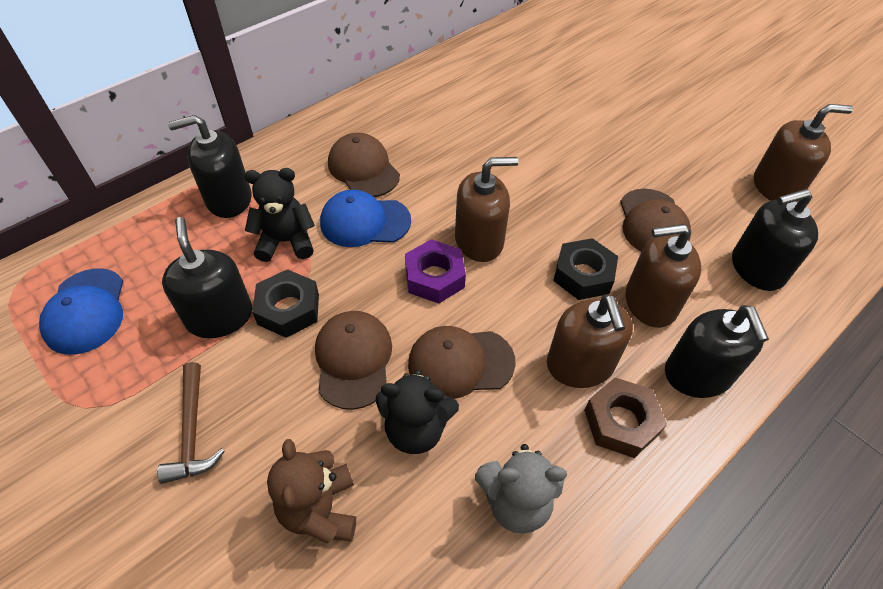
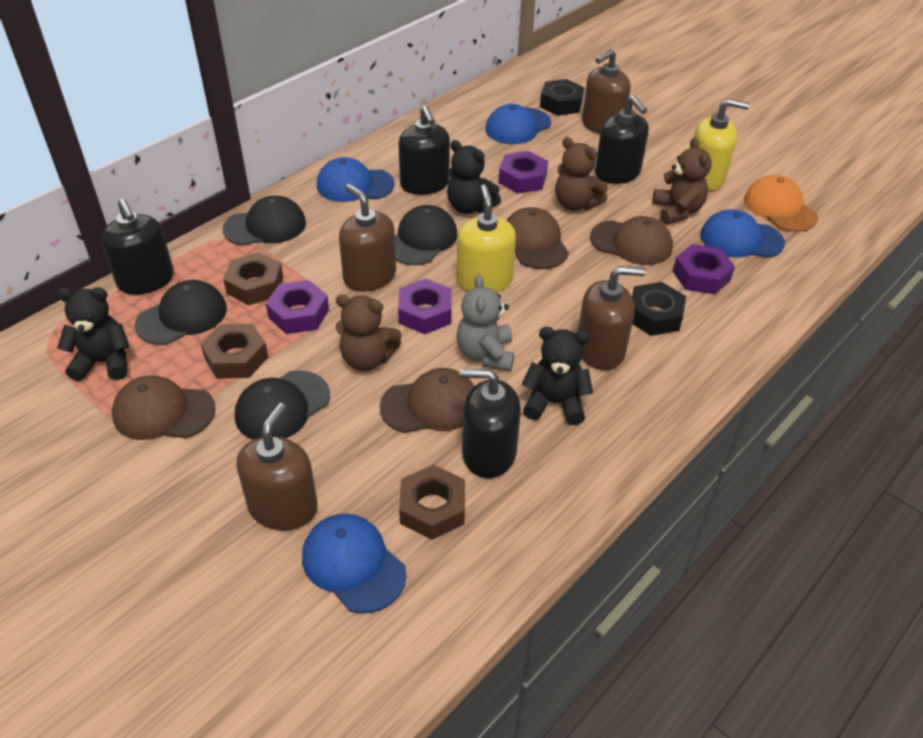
black cap: 0 -> 4
black teddy bear: 2 -> 3
blue cap: 2 -> 4
brown hammer: 1 -> 0
brown nut: 1 -> 3
brown teddy bear: 1 -> 3
orange cap: 0 -> 1
purple nut: 1 -> 4
yellow soap dispenser: 0 -> 2

